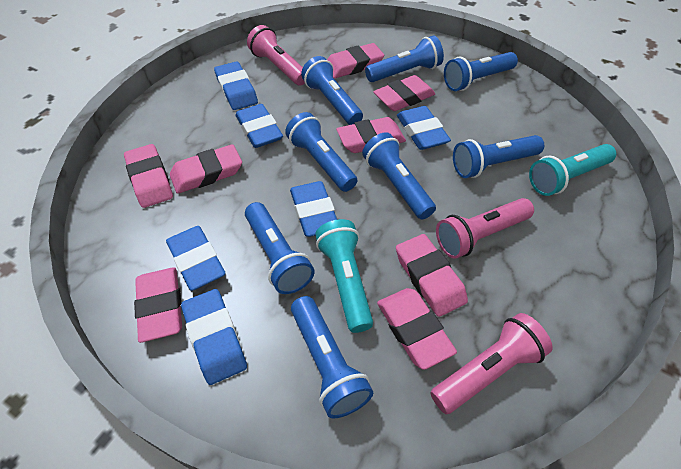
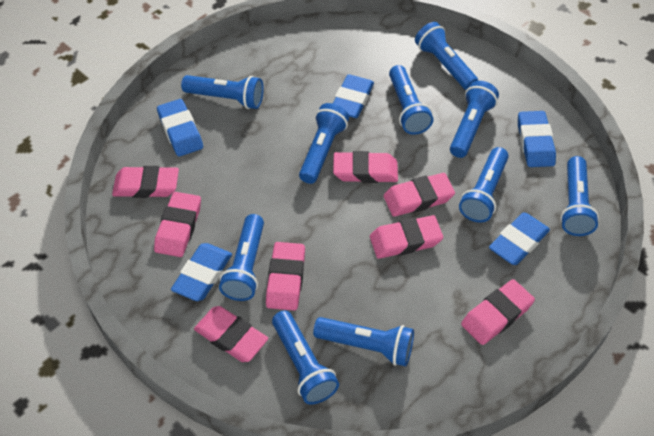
blue eraser: 6 -> 5
blue flashlight: 8 -> 10
pink flashlight: 3 -> 0
turquoise flashlight: 2 -> 0

